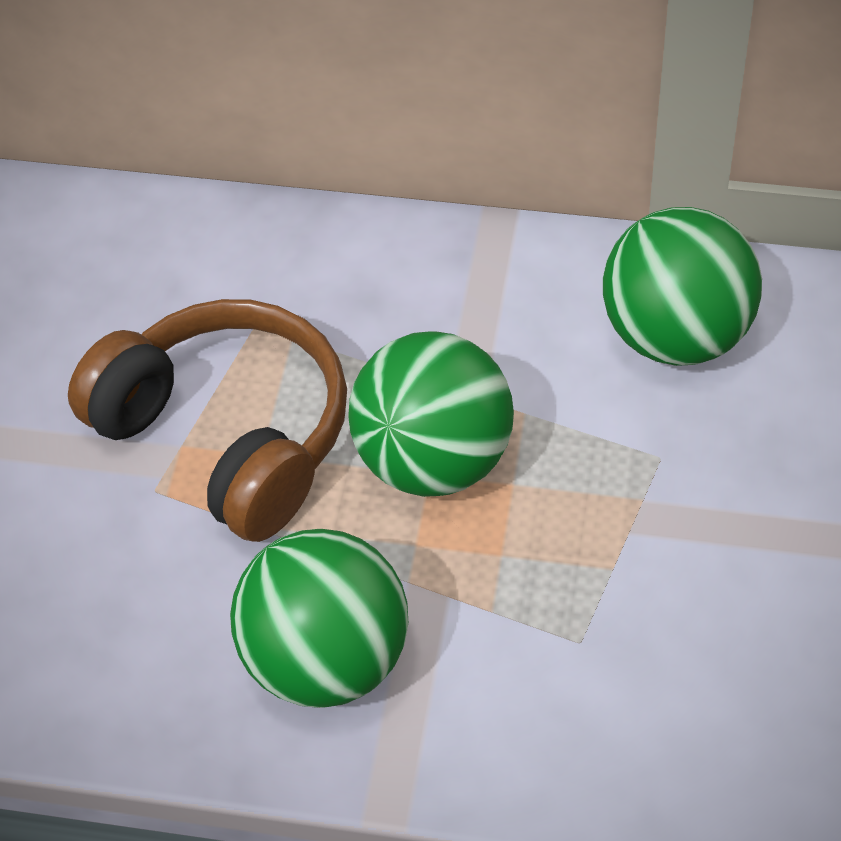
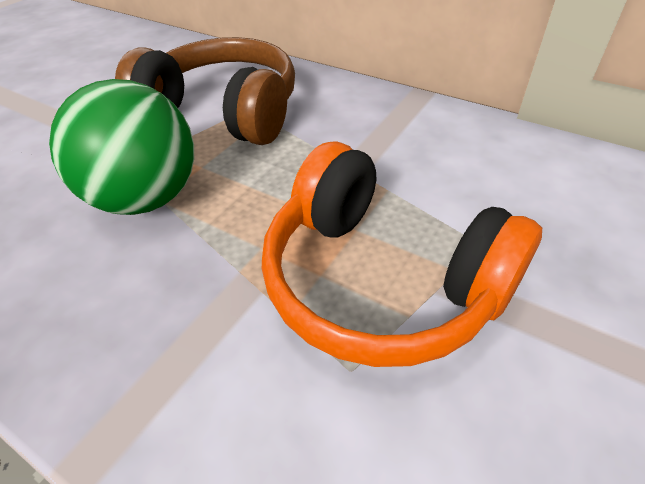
green ball: 3 -> 1
orange headphones: 0 -> 1

